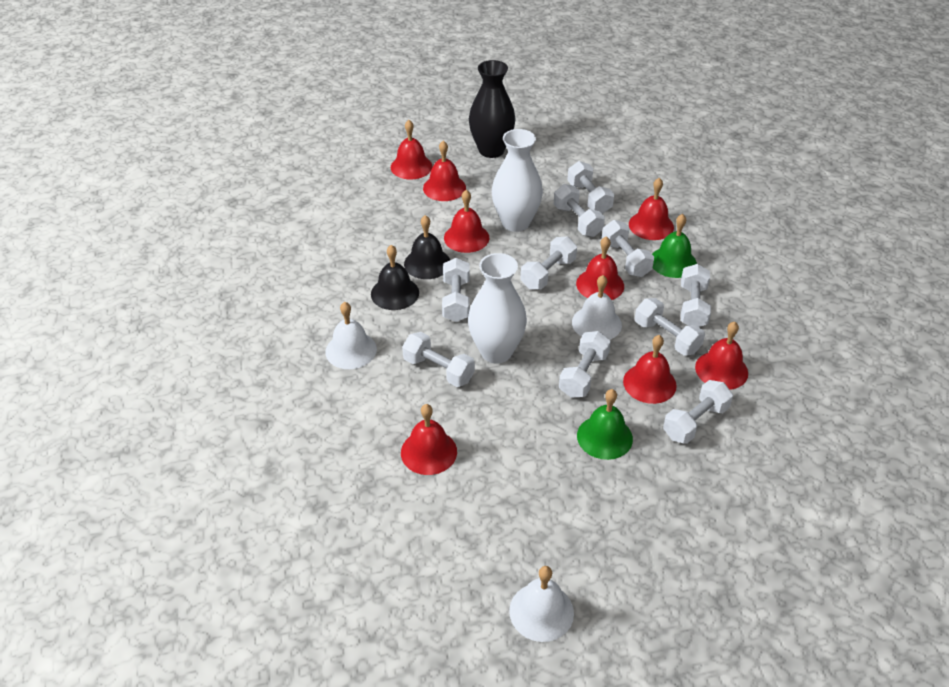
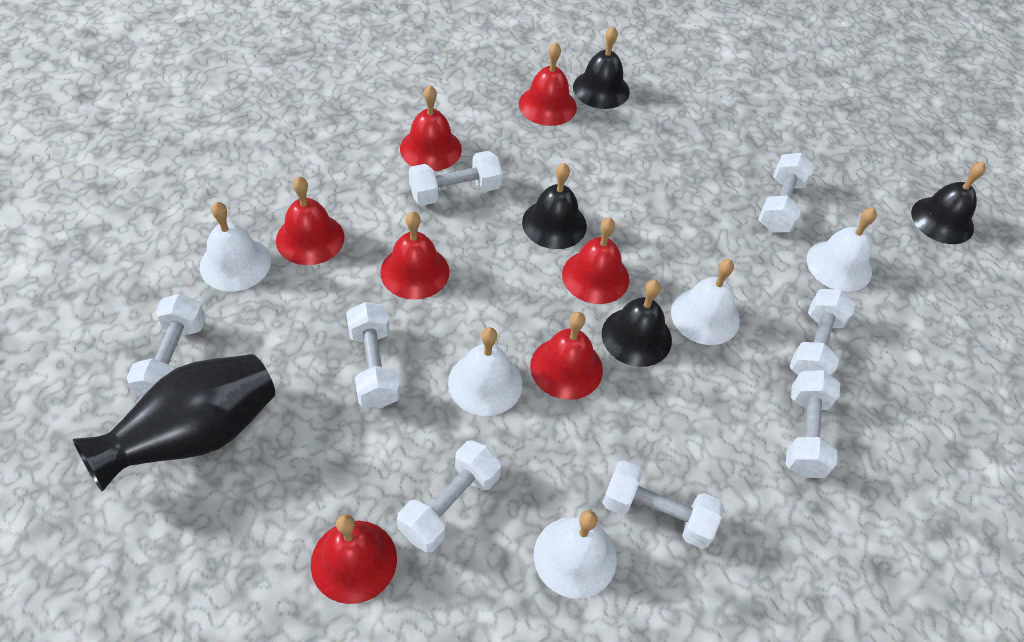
black bell: 2 -> 4
green bell: 2 -> 0
red bell: 8 -> 7
white bell: 3 -> 5
white dumbbell: 10 -> 8
white vase: 2 -> 0

